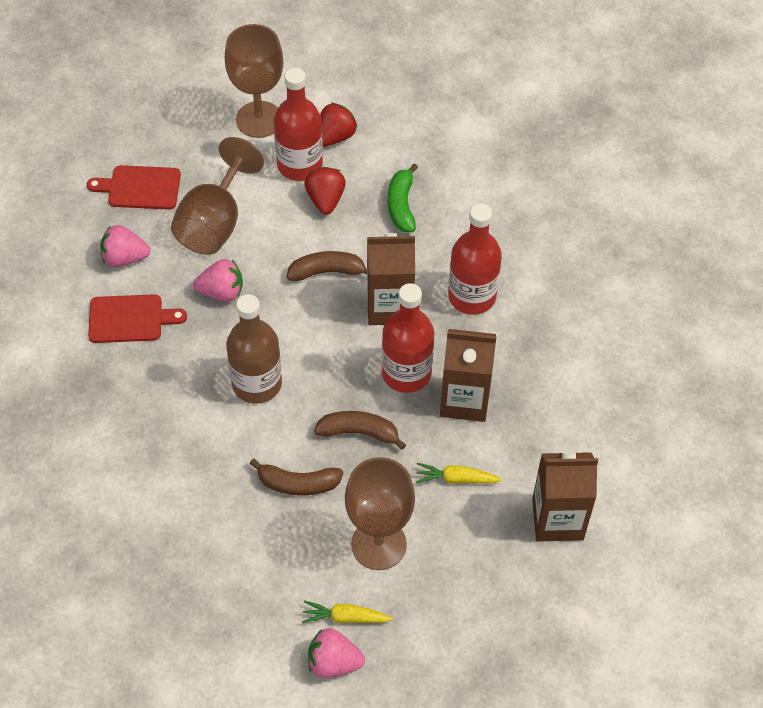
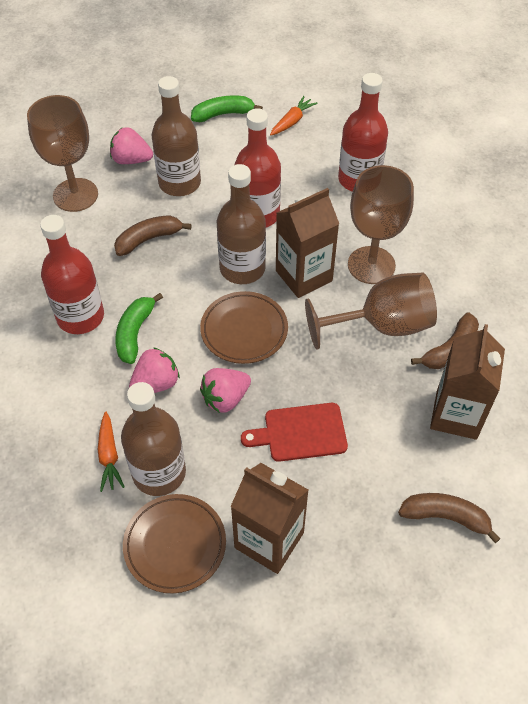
brown bottle: 1 -> 3
brown plate: 0 -> 2
green banana: 1 -> 2
orange carrot: 0 -> 2
red cutting board: 2 -> 1
red strawberry: 2 -> 0
yellow carrot: 2 -> 0

